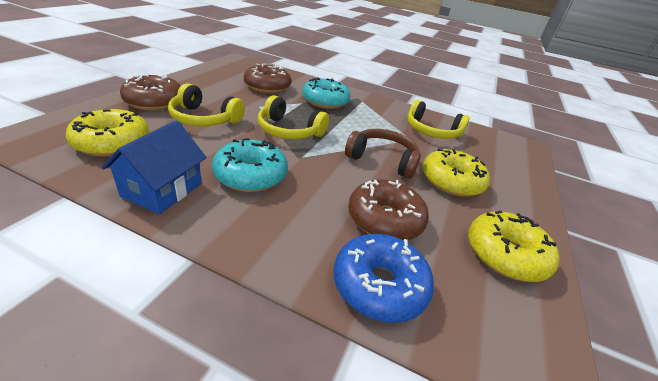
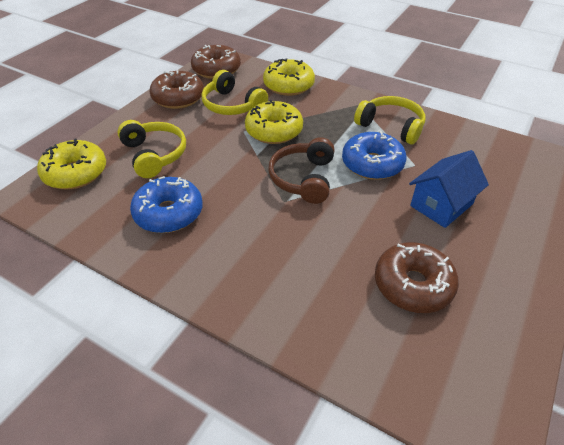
blue donut: 1 -> 2
turquoise donut: 2 -> 0

